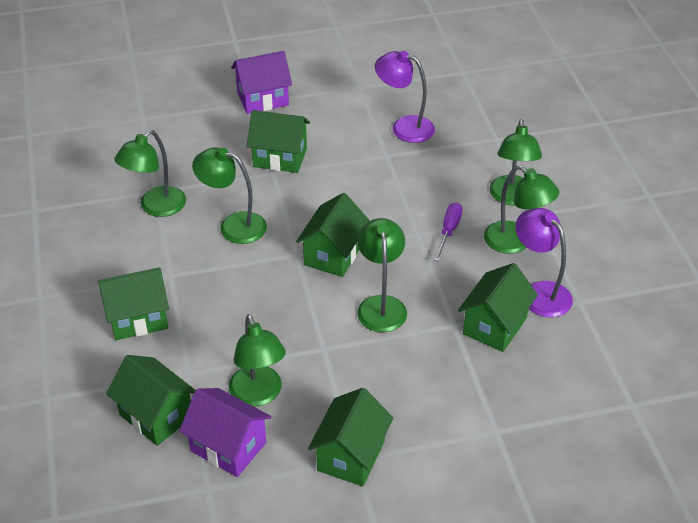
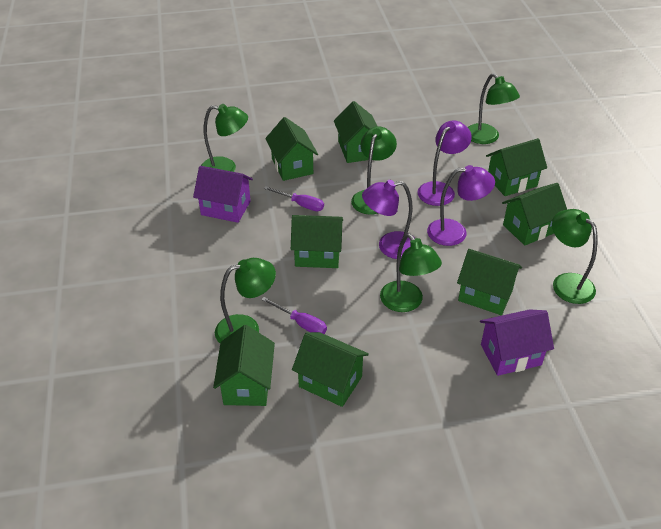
green house: 6 -> 8
purple lamp: 2 -> 3
purple screwdriver: 1 -> 2

